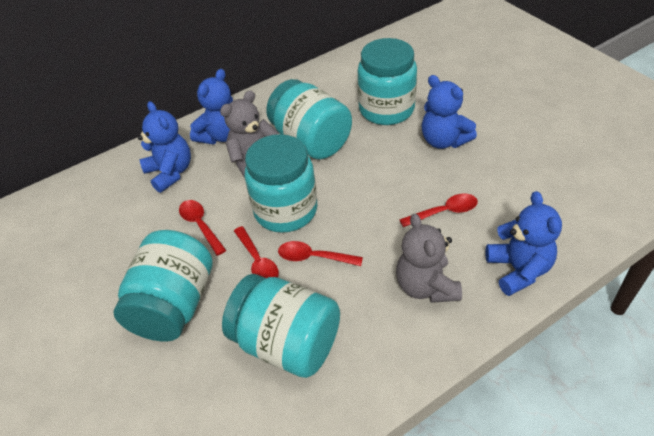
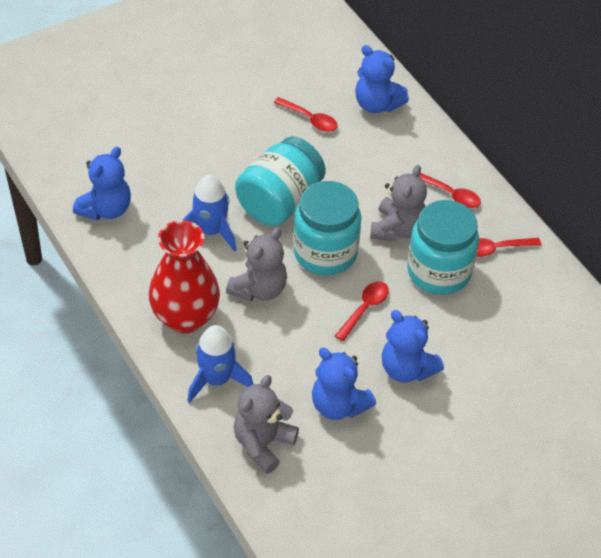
blue rocket: 0 -> 2
grey teddy bear: 2 -> 3
red vase: 0 -> 1
turquoise jar: 5 -> 3

